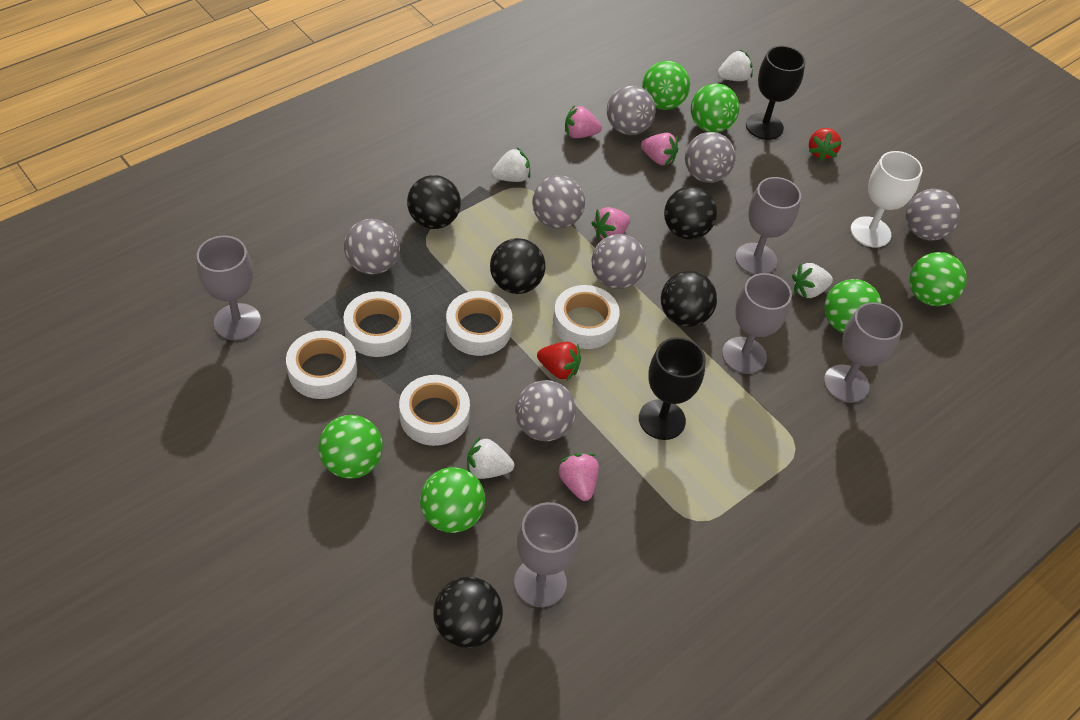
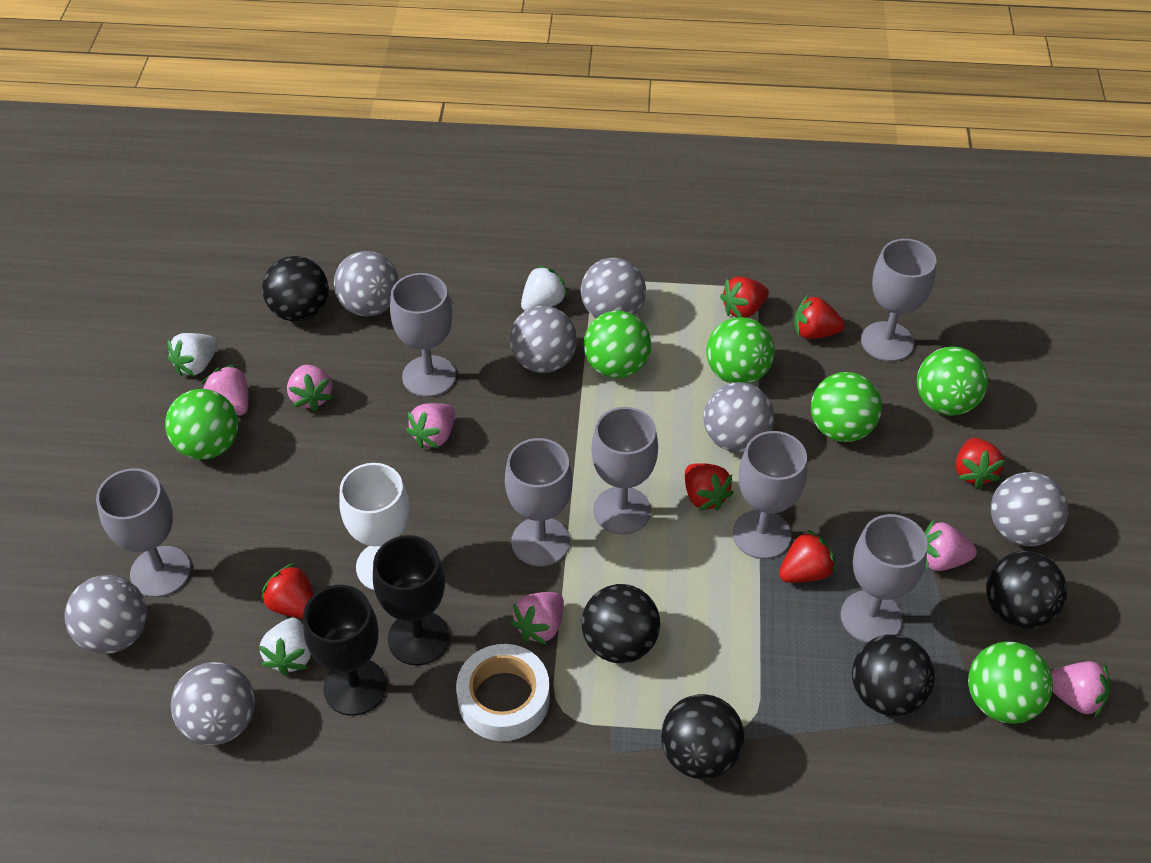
grey goblet: 5 -> 7
pink strawberry: 4 -> 6
red strawberry: 2 -> 6
white strawberry: 4 -> 3
white tape: 5 -> 1

